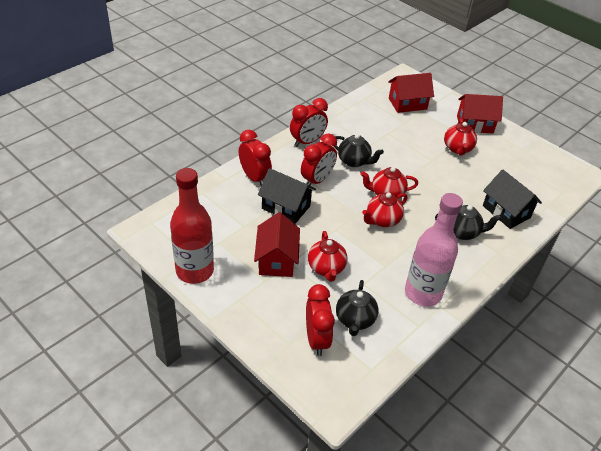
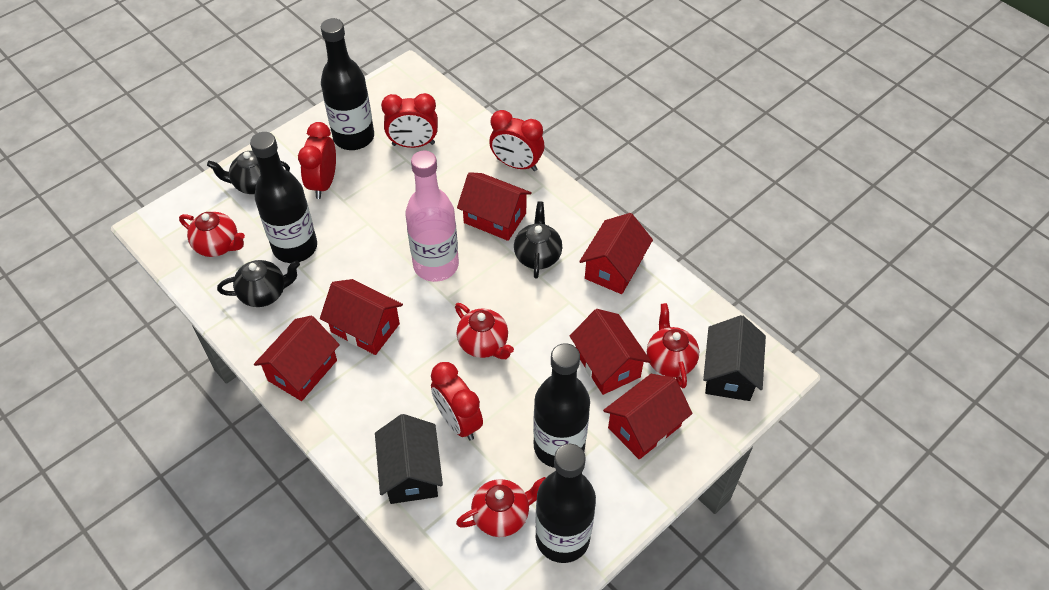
black bottle: 0 -> 4
red bottle: 1 -> 0
red house: 3 -> 6

